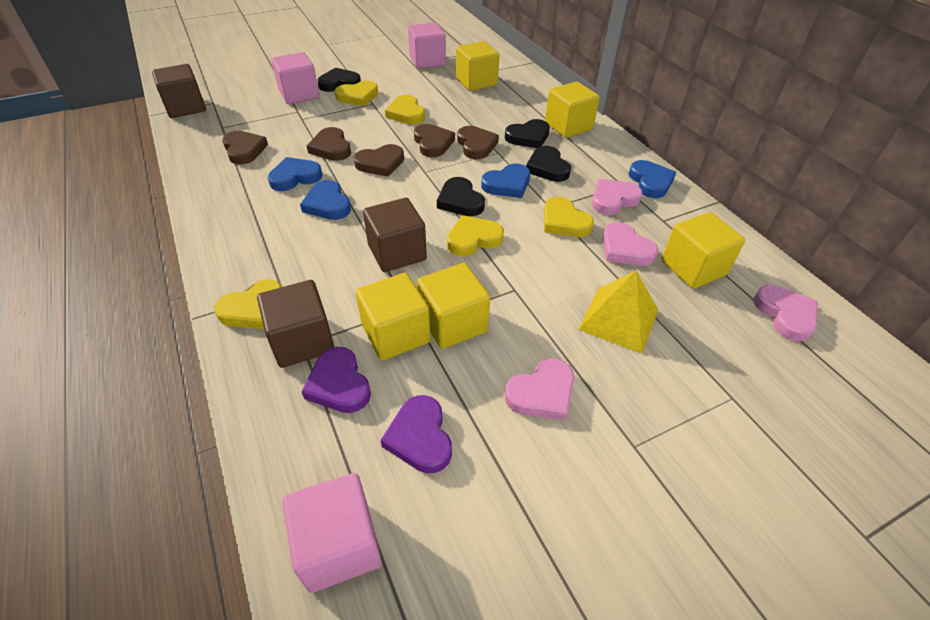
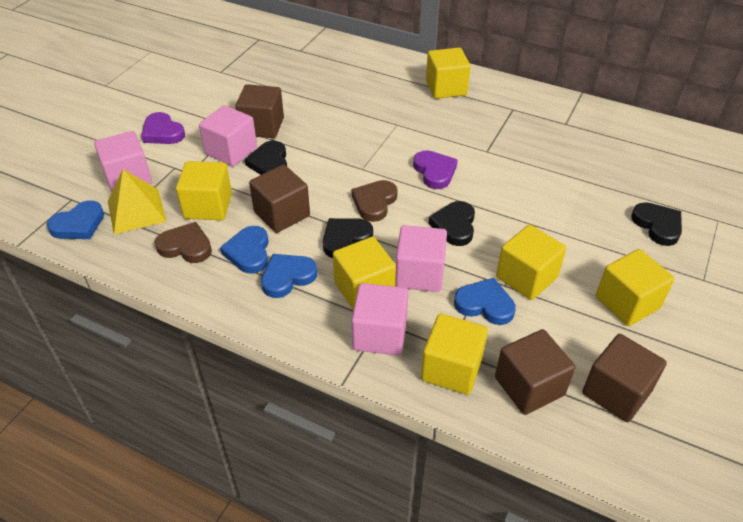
brown cube: 3 -> 4
brown heart: 5 -> 2
pink cube: 3 -> 4
pink heart: 4 -> 0
yellow cube: 5 -> 6
yellow heart: 5 -> 0

